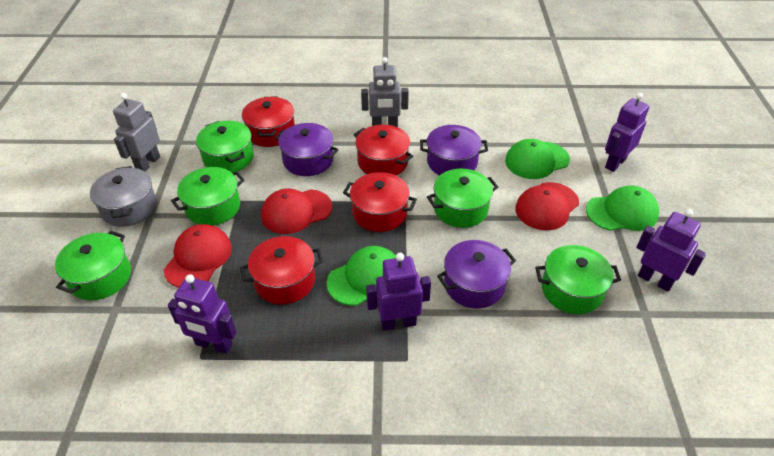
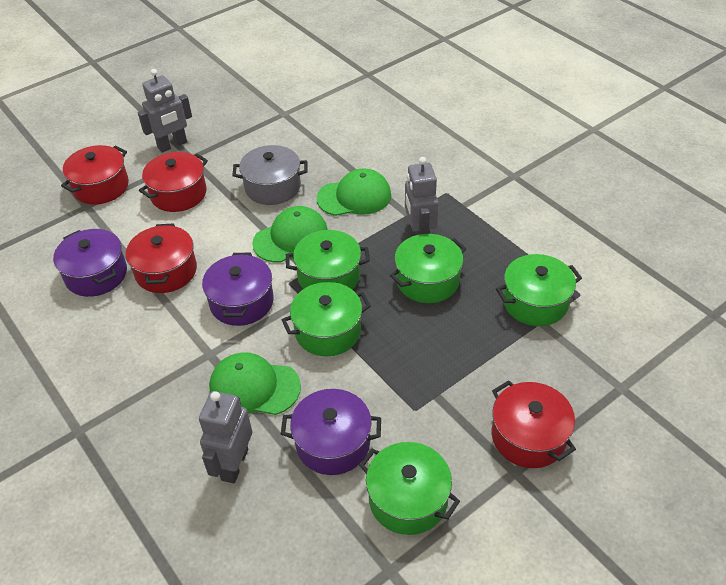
grey robot: 2 -> 3
purple robot: 4 -> 0
red cap: 3 -> 0

